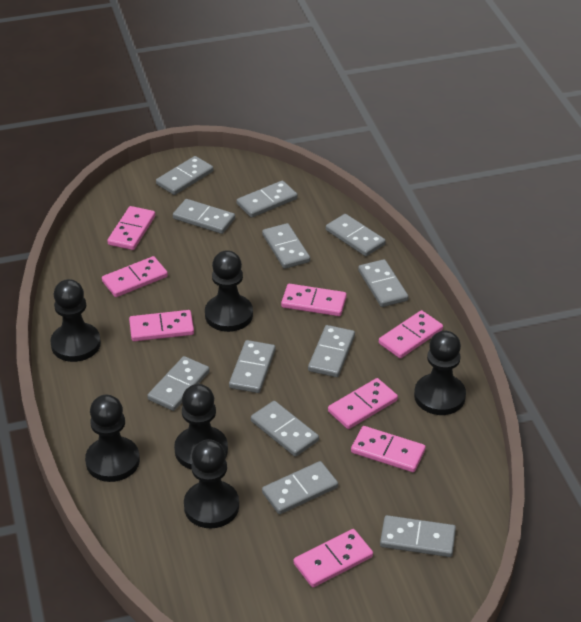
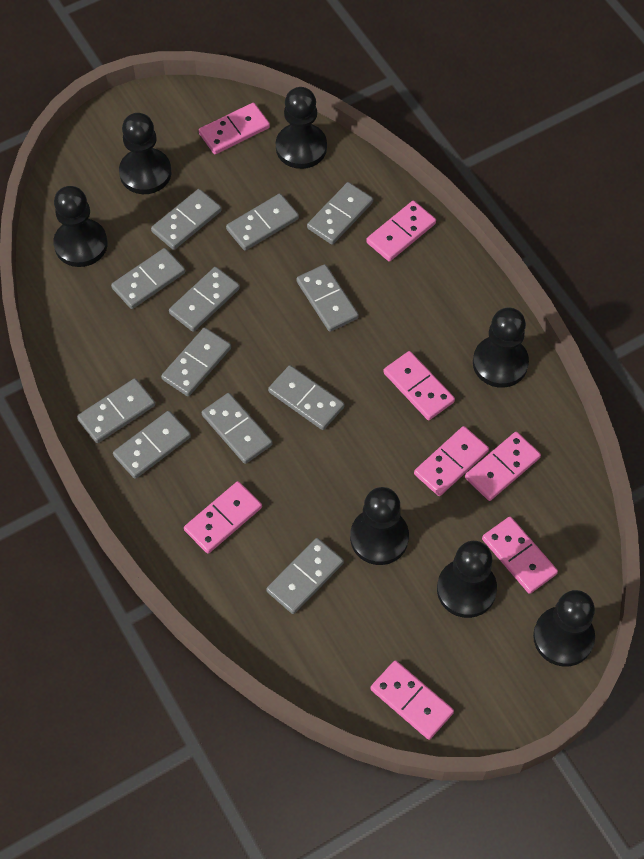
black pawn: 6 -> 7

